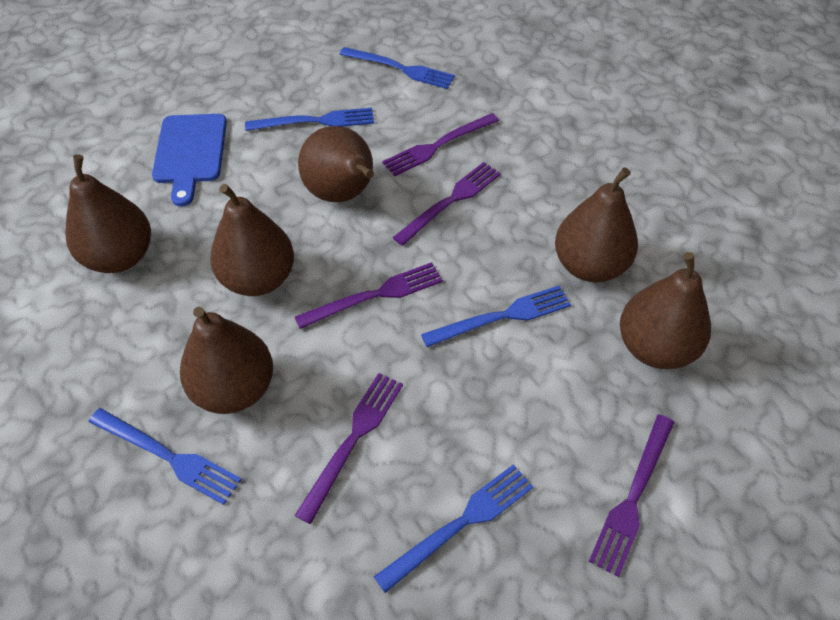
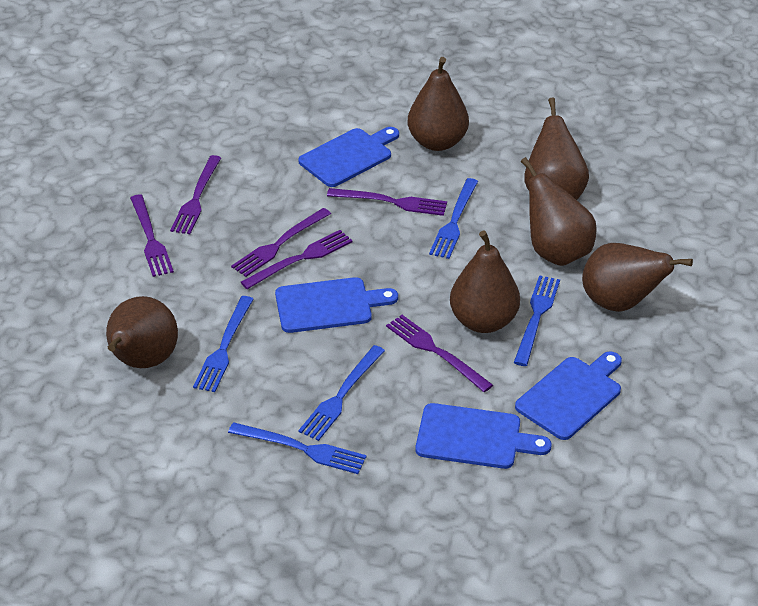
blue cutting board: 1 -> 4
purple fork: 5 -> 6

